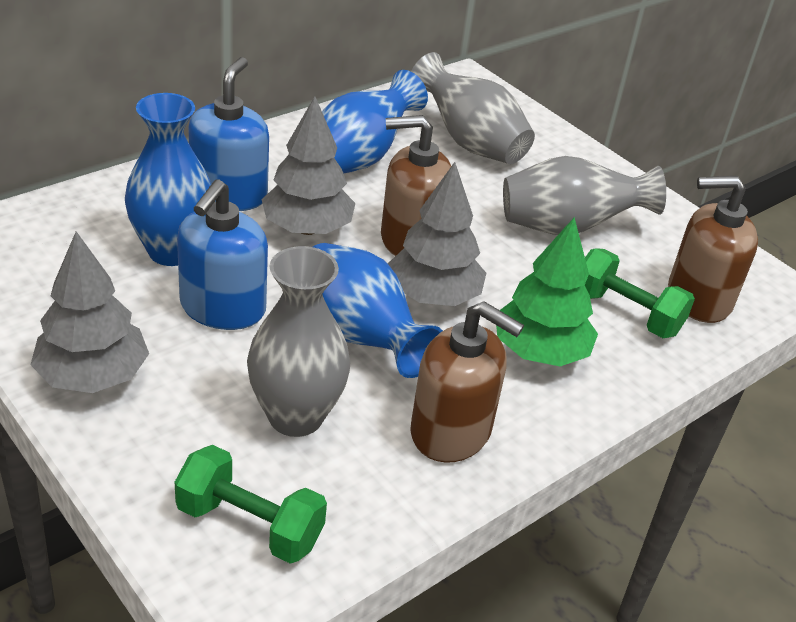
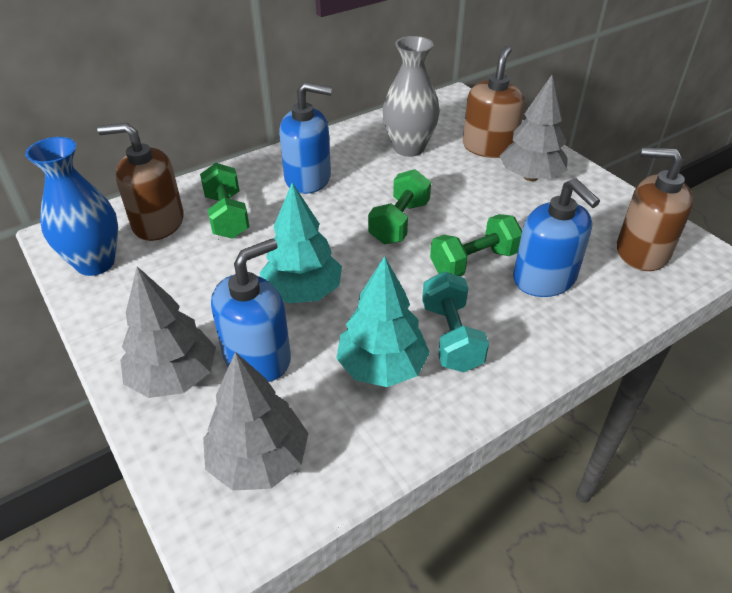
blue soap dispenser: 2 -> 3
blue vase: 3 -> 1
green dumbbell: 2 -> 3
green tree: 1 -> 0
grey vase: 3 -> 1
turquoise dumbbell: 0 -> 1
turquoise tree: 0 -> 2

